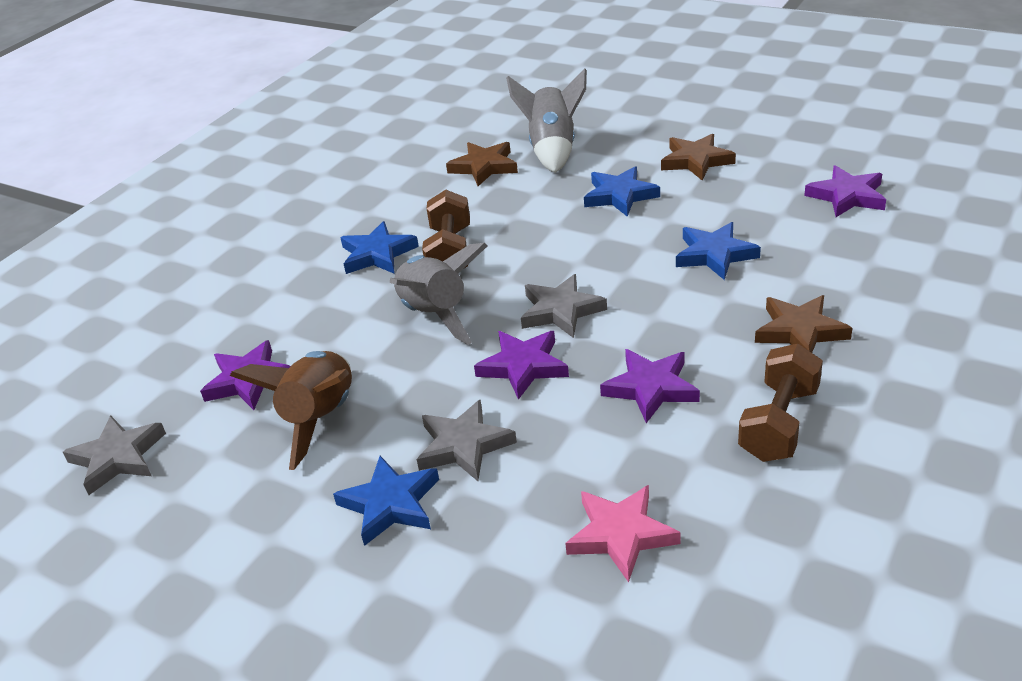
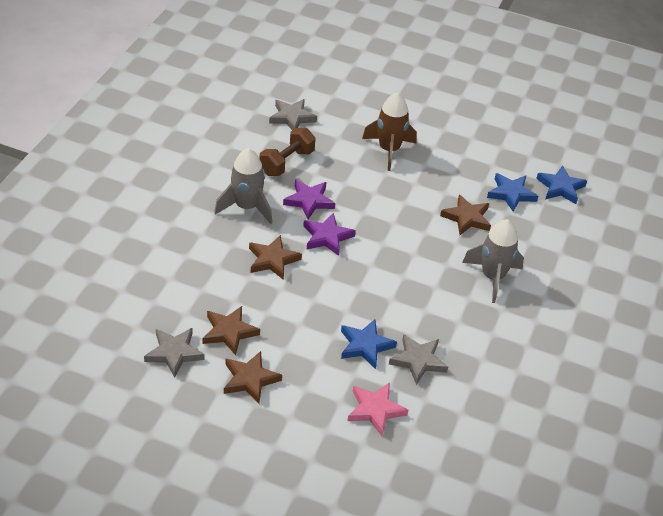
blue star: 4 -> 3
brown dumbbell: 2 -> 1
brown star: 3 -> 4
purple star: 4 -> 2

